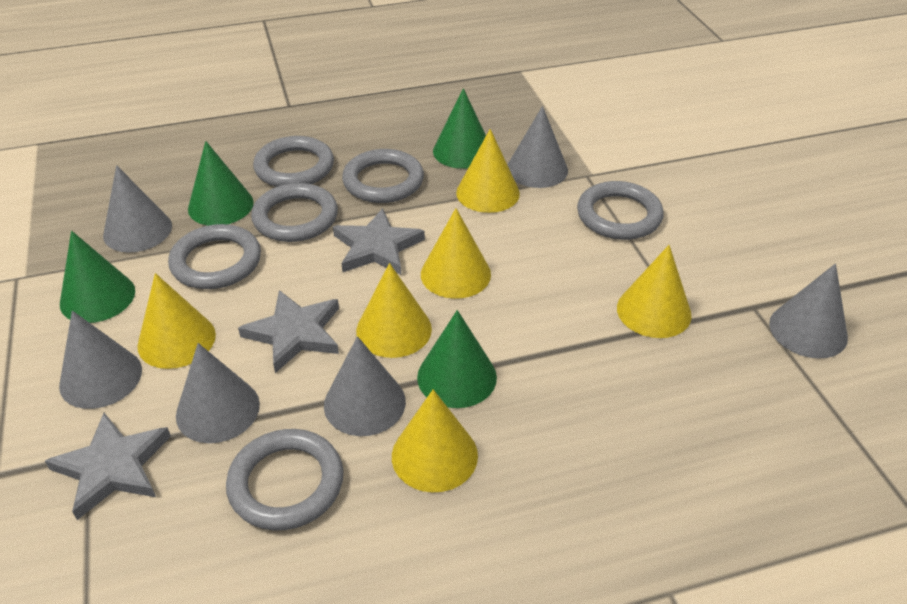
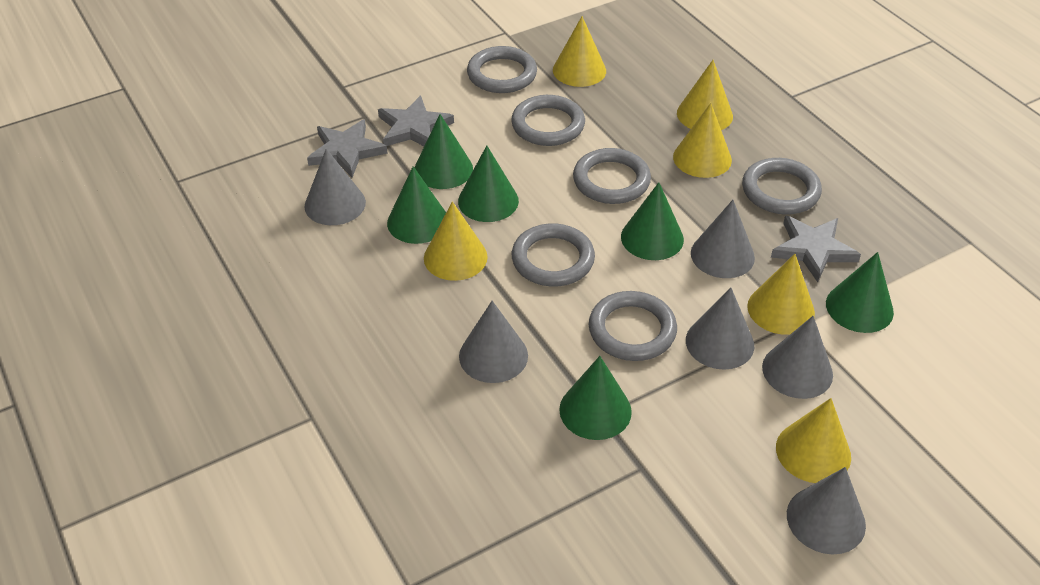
green cone: 4 -> 6

